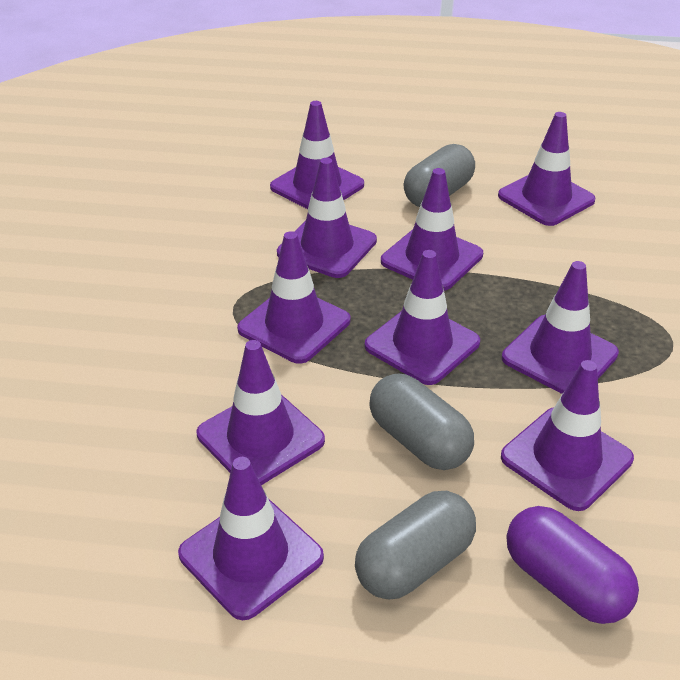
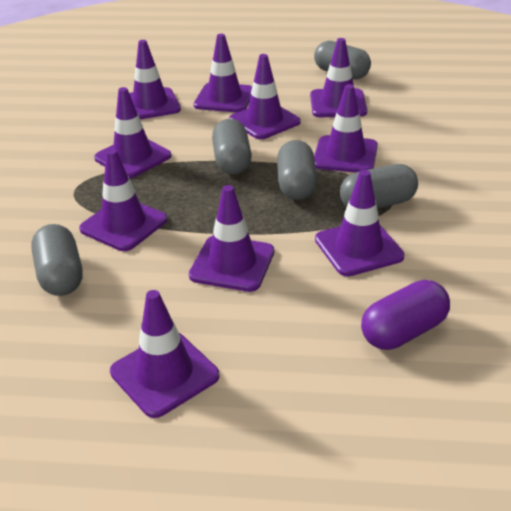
grey capsule: 3 -> 5

